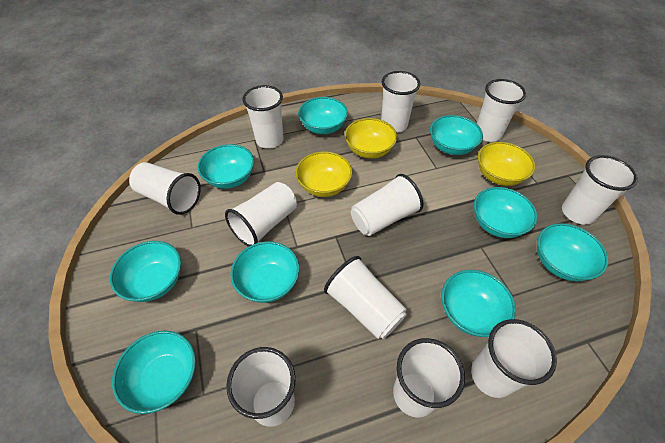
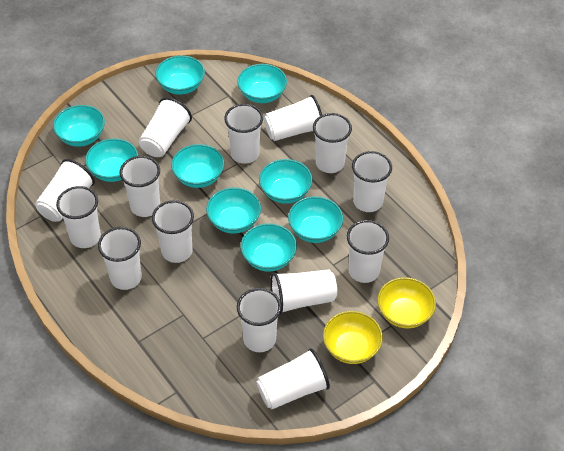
white cup: 11 -> 14
yellow bowl: 3 -> 2

